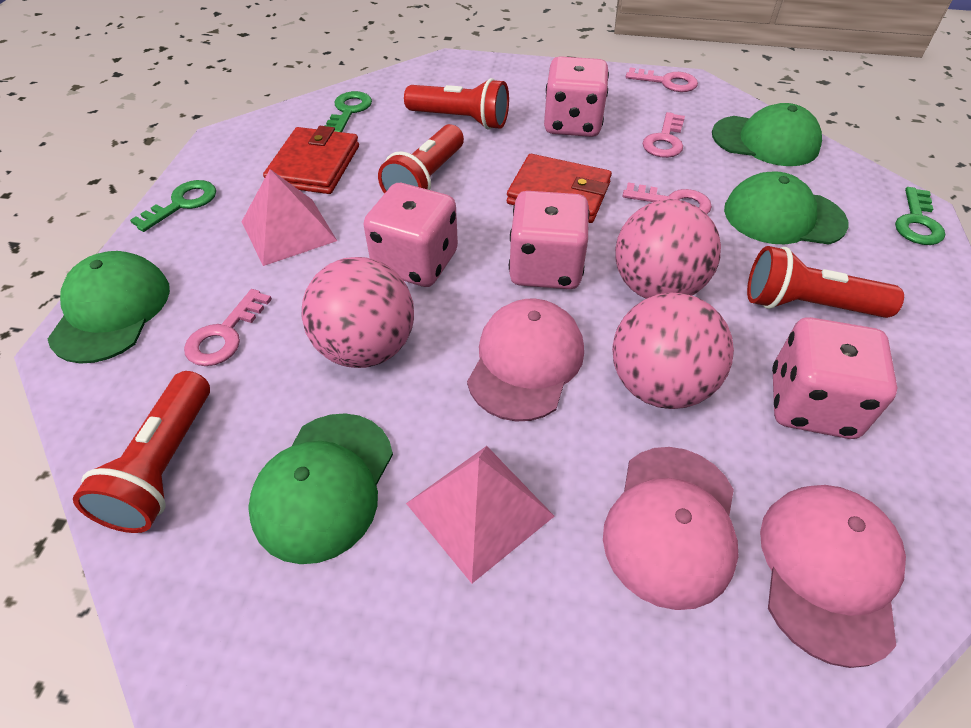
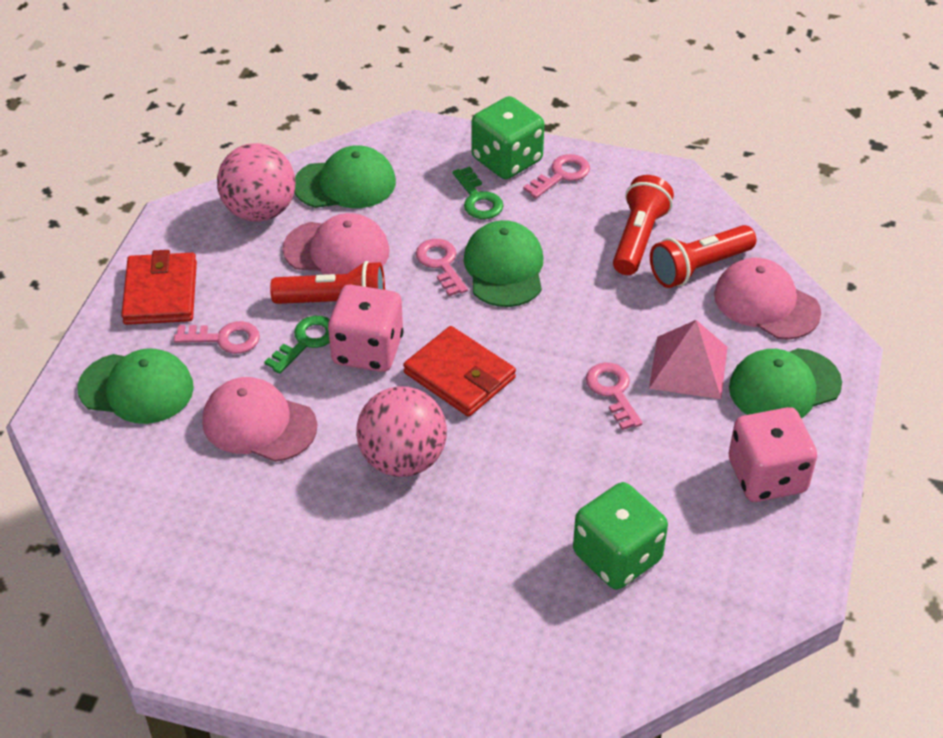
green dice: 0 -> 2
green key: 3 -> 2
pink ball: 3 -> 2
pink dice: 4 -> 2
pink pyramid: 2 -> 1
red flashlight: 4 -> 3

